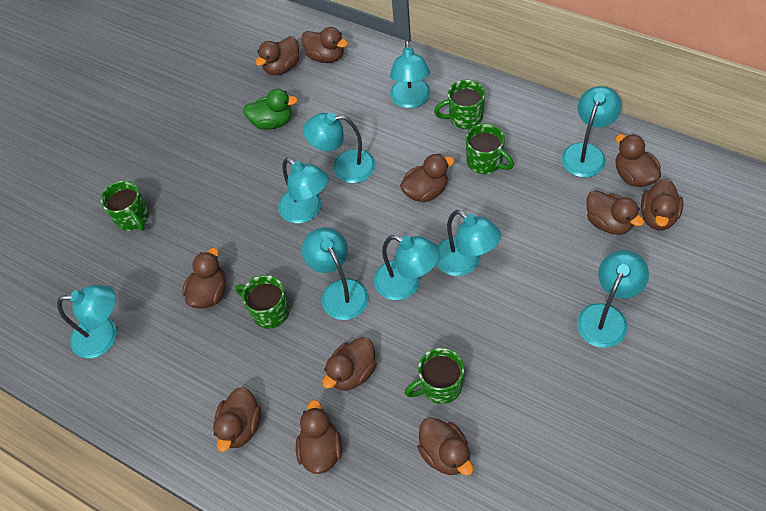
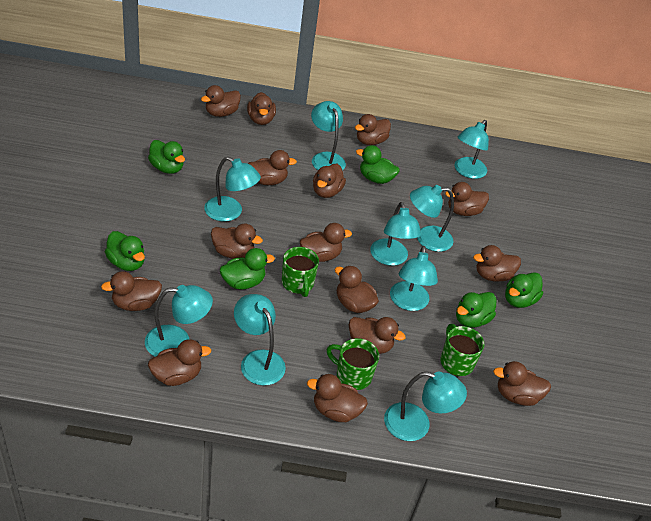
brown duck: 11 -> 15
green duck: 1 -> 6
green mug: 5 -> 3

